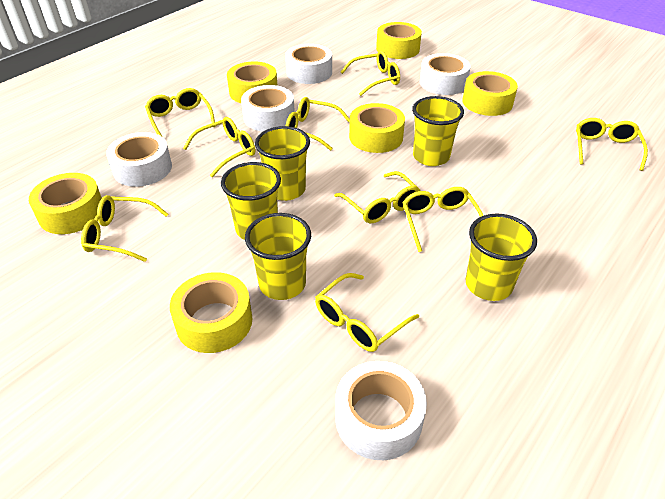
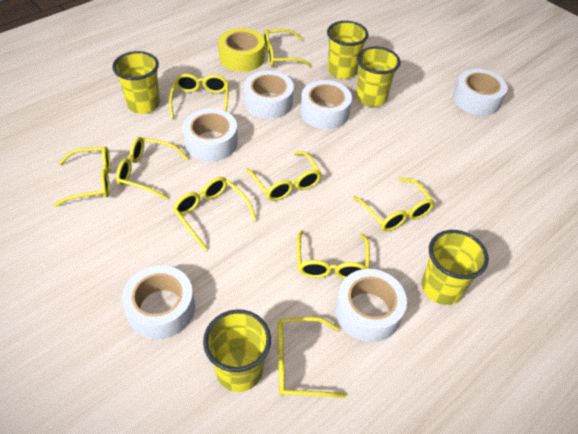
white tape: 5 -> 6
yellow tape: 6 -> 1

